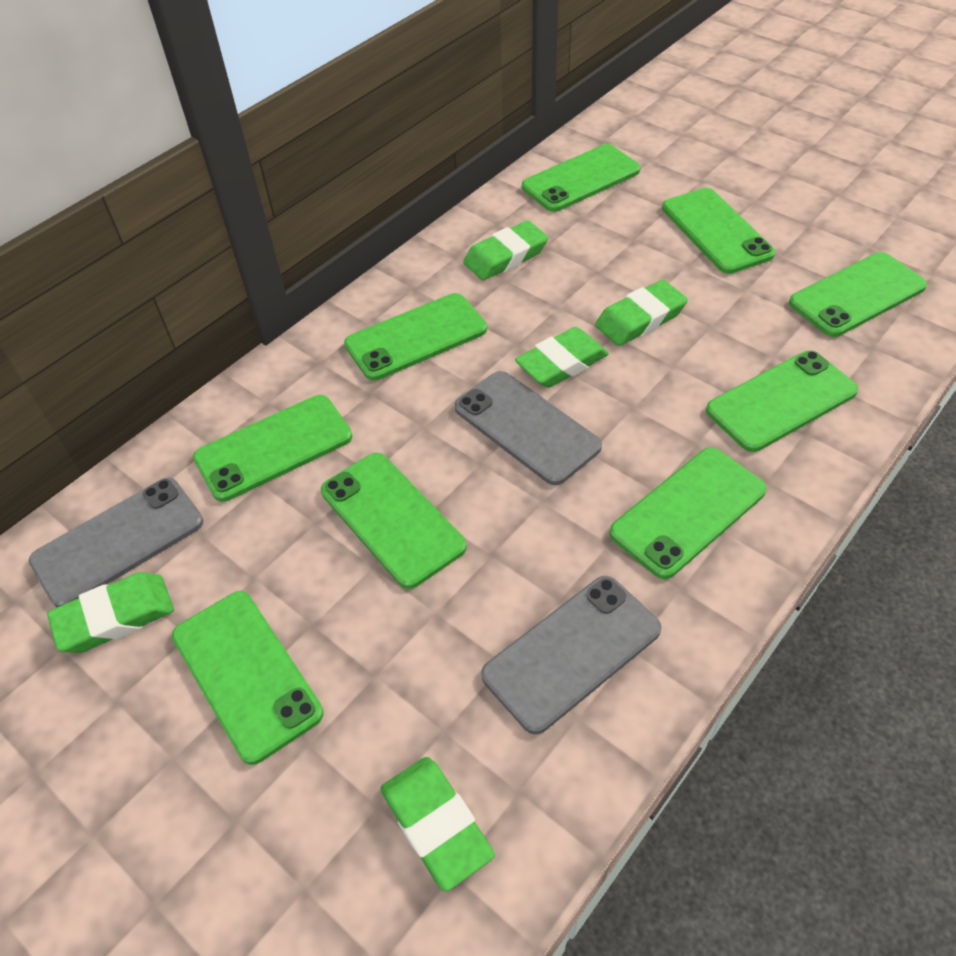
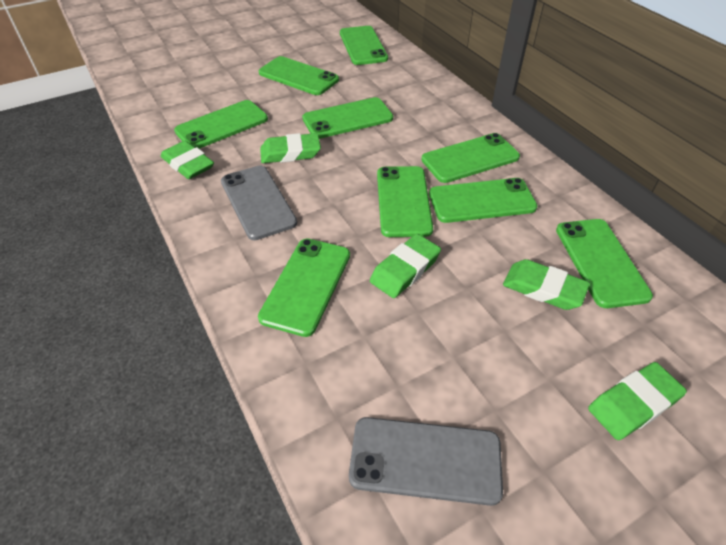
grey phone: 3 -> 2

